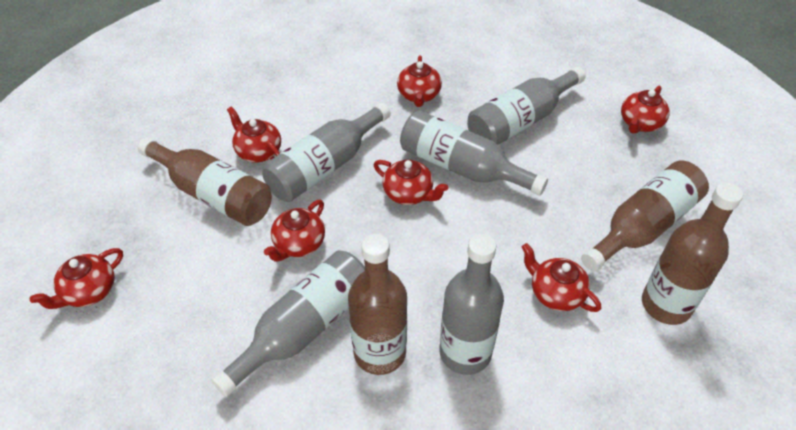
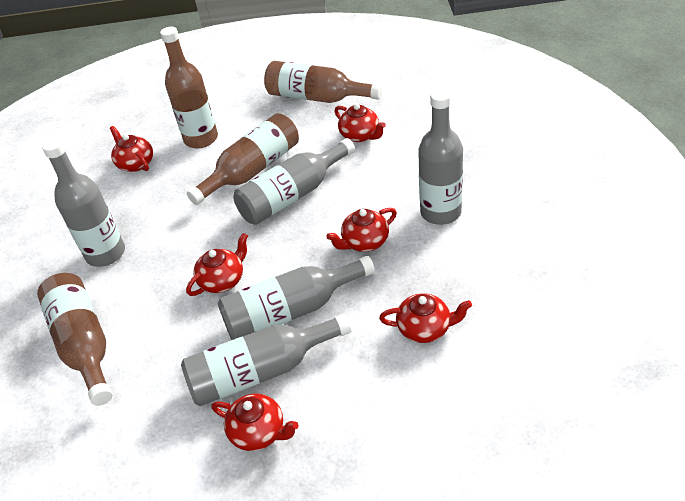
red teapot: 7 -> 6

